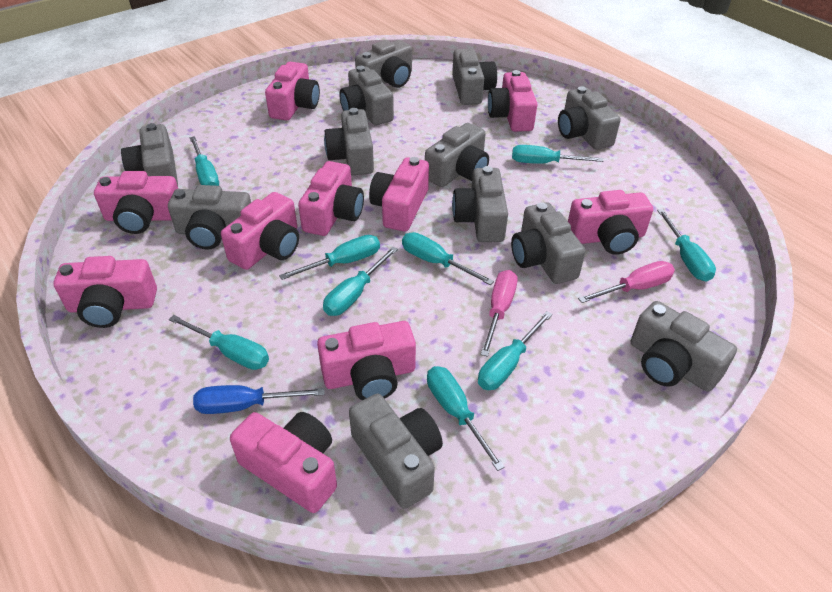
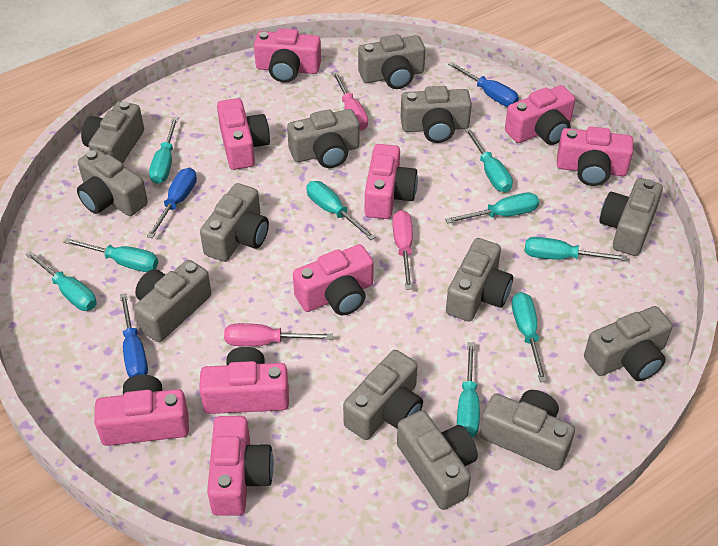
blue screwdriver: 1 -> 3
grey camera: 12 -> 13
pink camera: 10 -> 9
pink screwdriver: 2 -> 3

